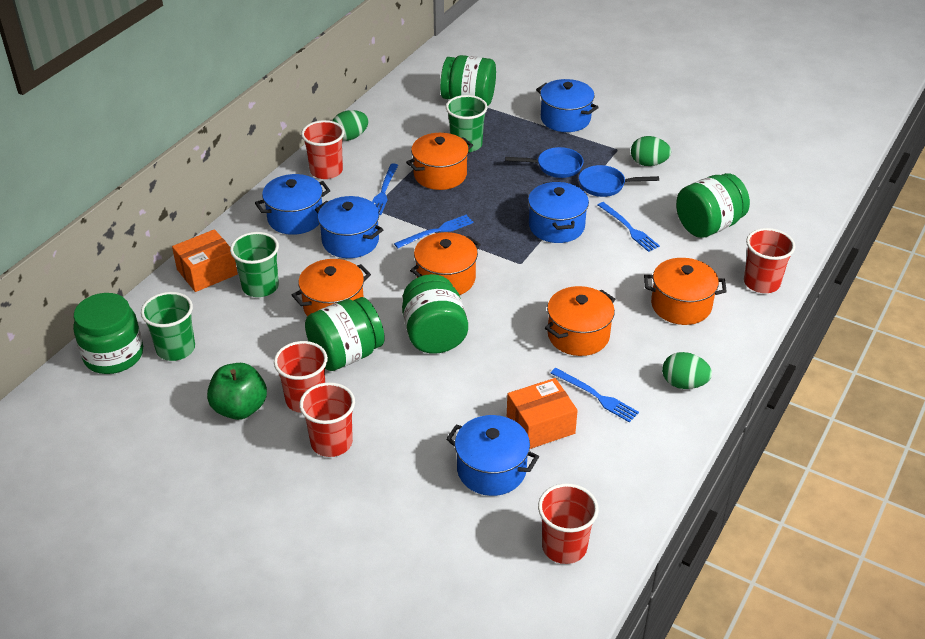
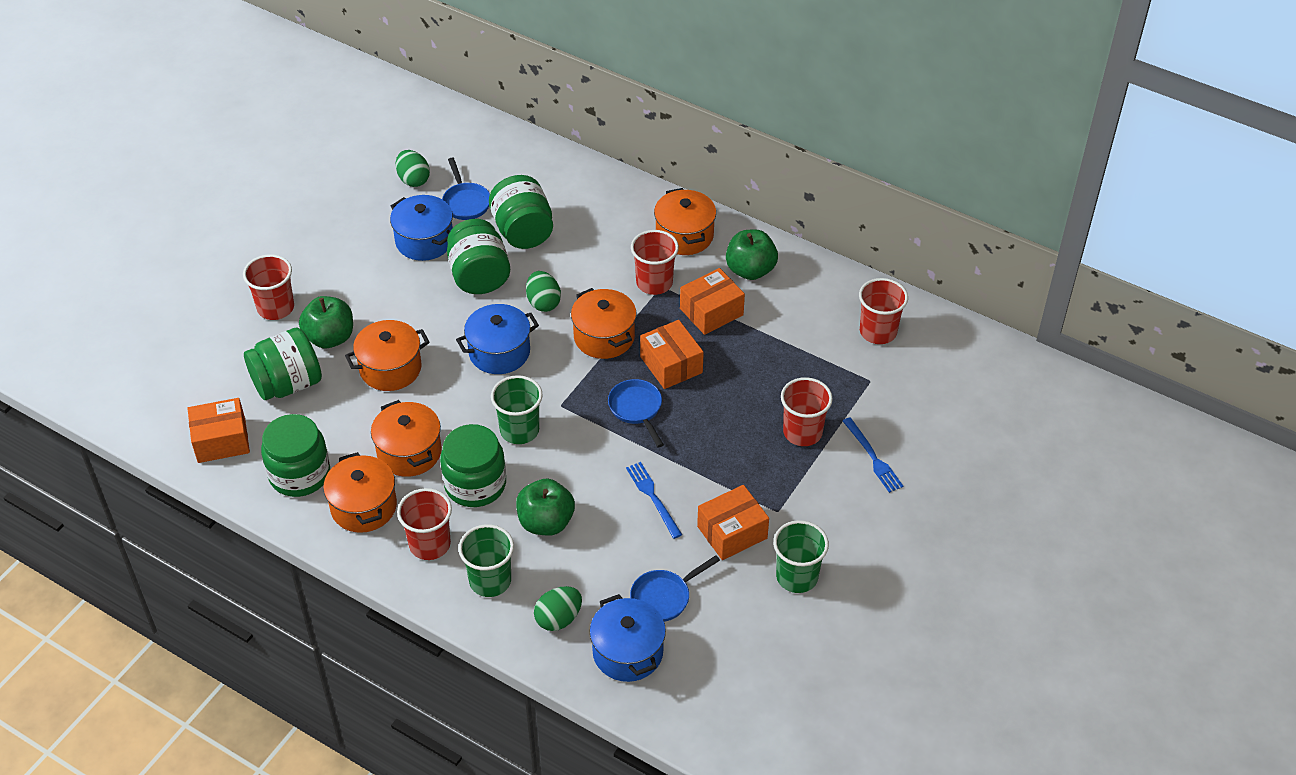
blue fork: 4 -> 2
blue pan: 2 -> 3
blue pot: 5 -> 3
green apple: 1 -> 3
orange box: 2 -> 4

